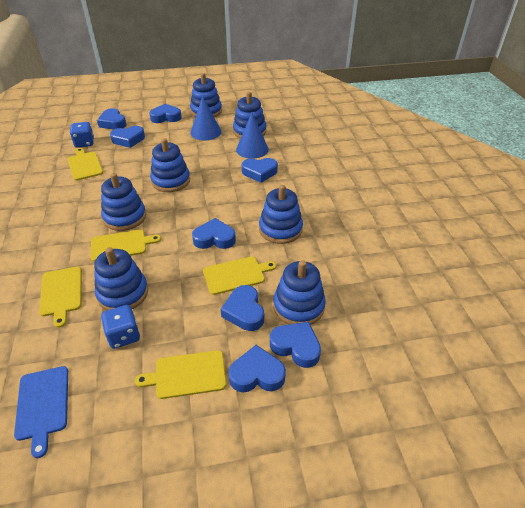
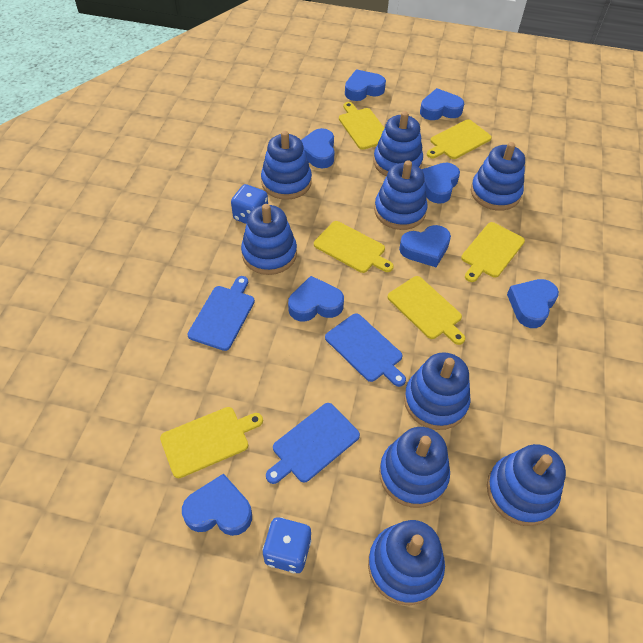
blue cone: 2 -> 0
blue cutting board: 1 -> 3
blue stacking toy: 7 -> 9
yellow cutting board: 5 -> 6

